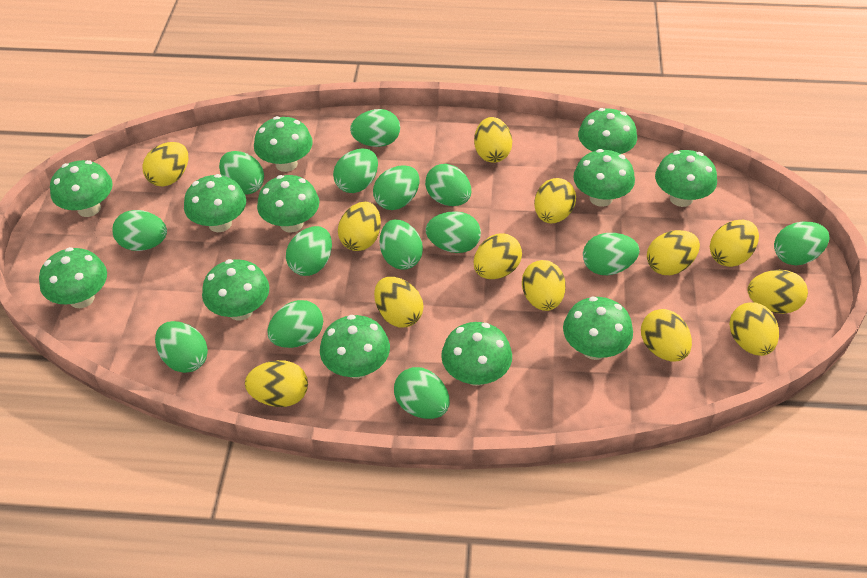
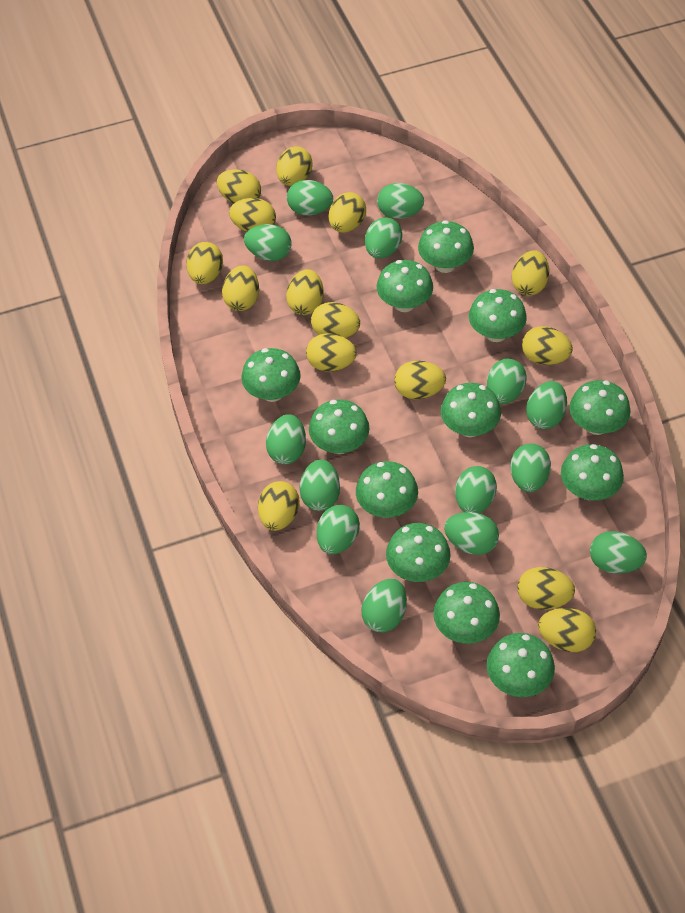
yellow egg: 13 -> 15

